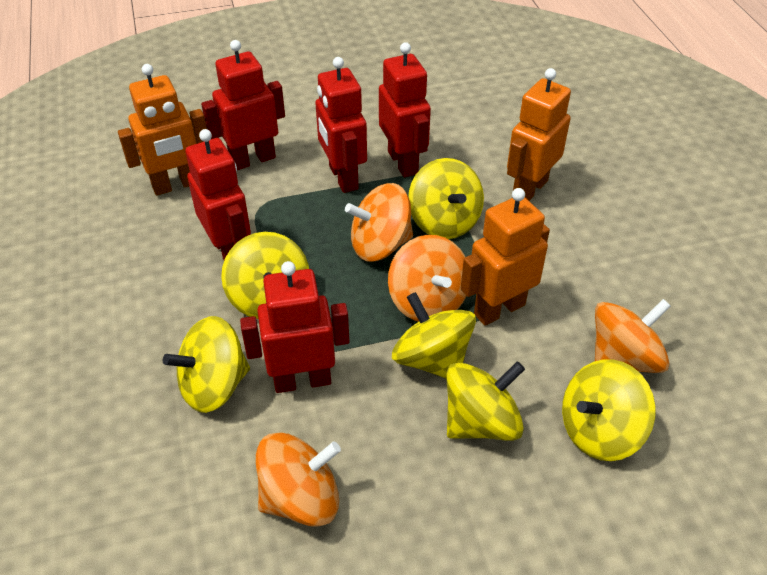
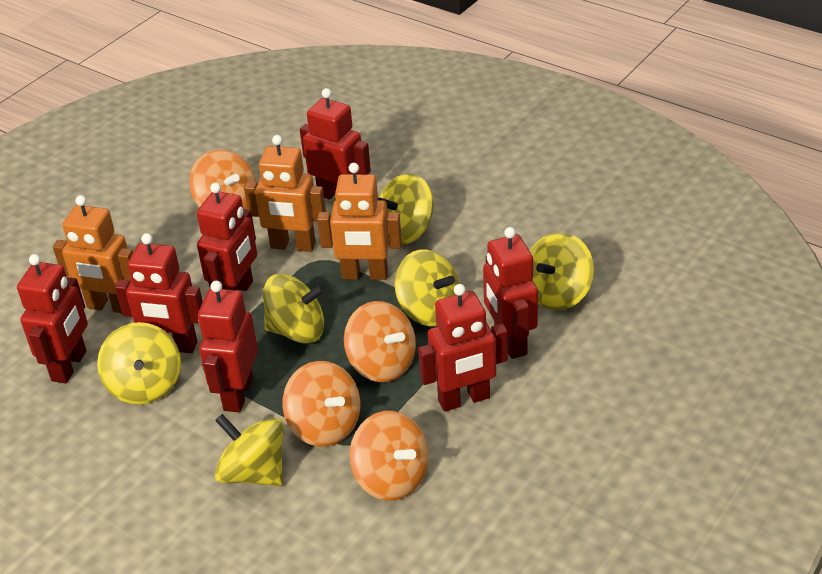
red robot: 5 -> 7

